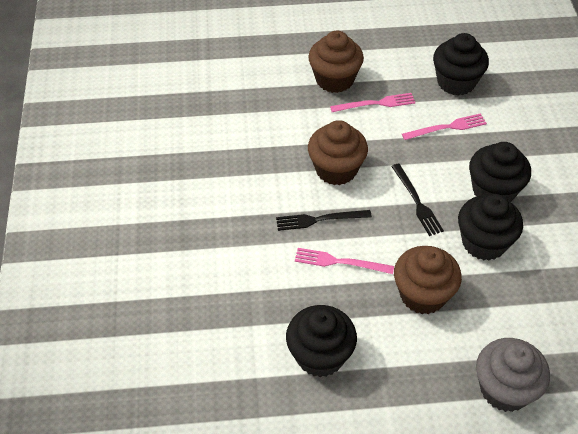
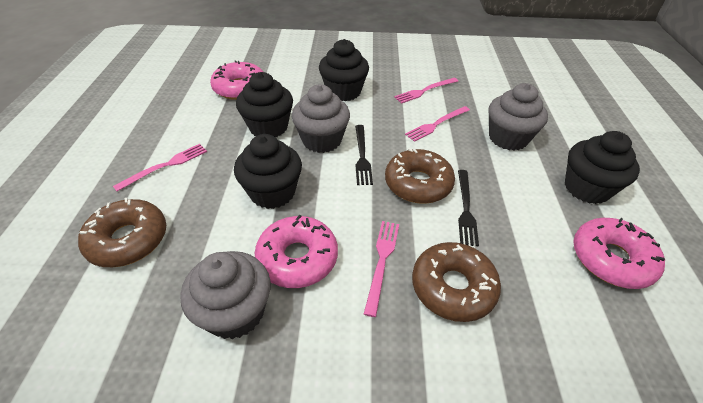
brown cupcake: 3 -> 0
brown donut: 0 -> 3
grey cupcake: 1 -> 3
pink donut: 0 -> 3
pink fork: 3 -> 4

